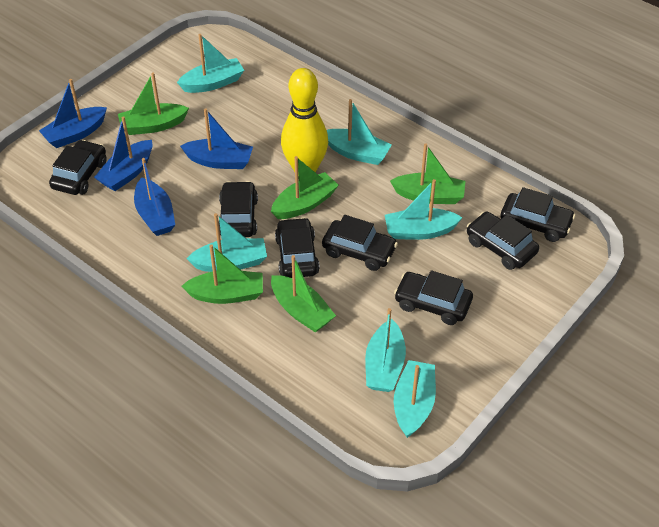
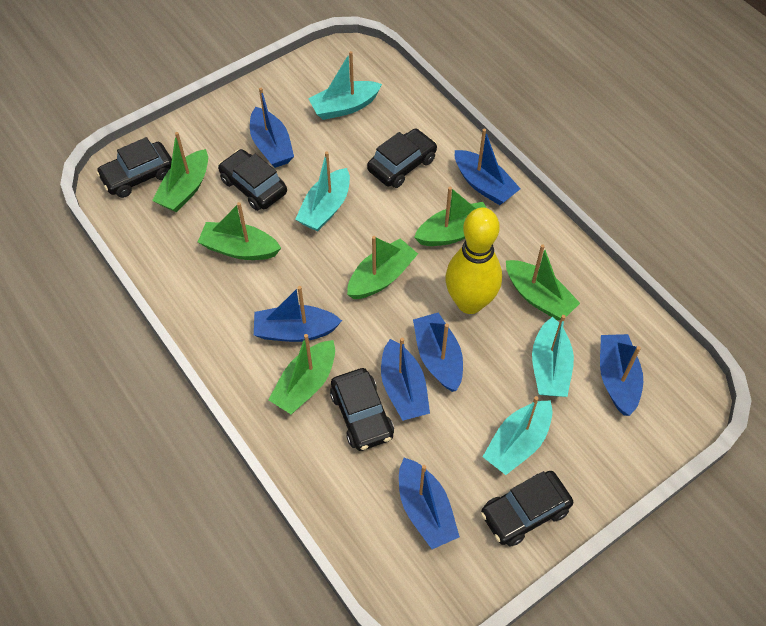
black car: 7 -> 5
blue boat: 4 -> 7
green boat: 5 -> 6
turquoise boat: 6 -> 4

